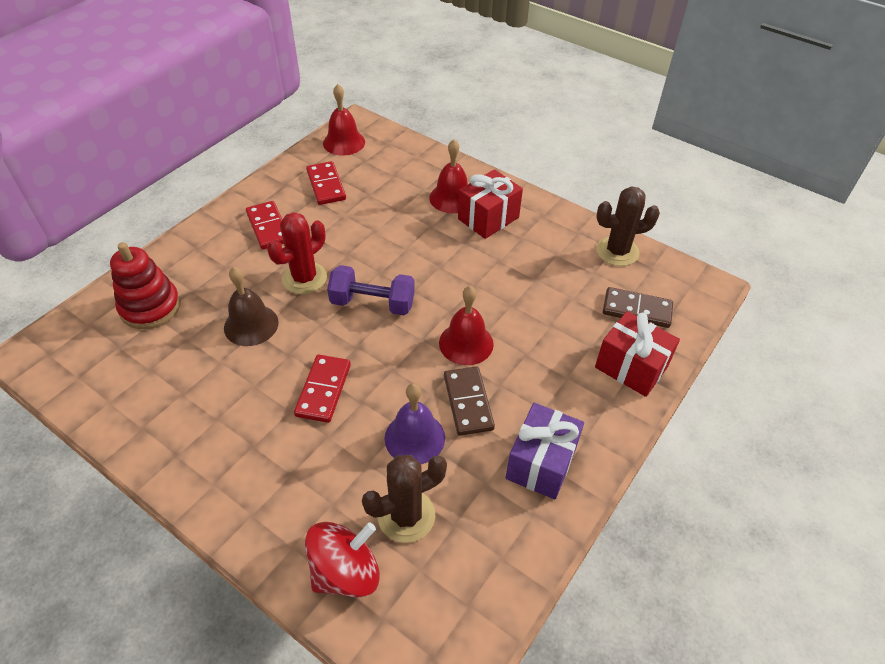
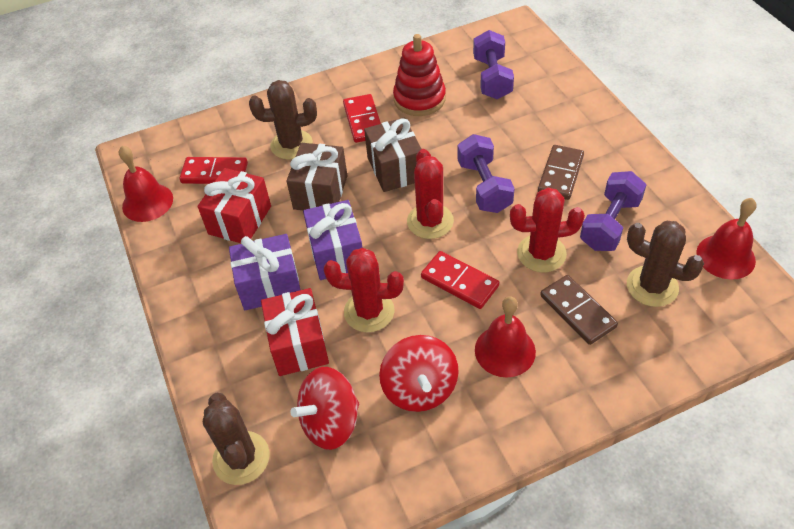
brown bell: 1 -> 0
brown cactus: 2 -> 3
brown gift: 0 -> 2
purple bell: 1 -> 0
purple dumbbell: 1 -> 3
purple gift: 1 -> 2
red cactus: 1 -> 3
red spinning top: 1 -> 2

